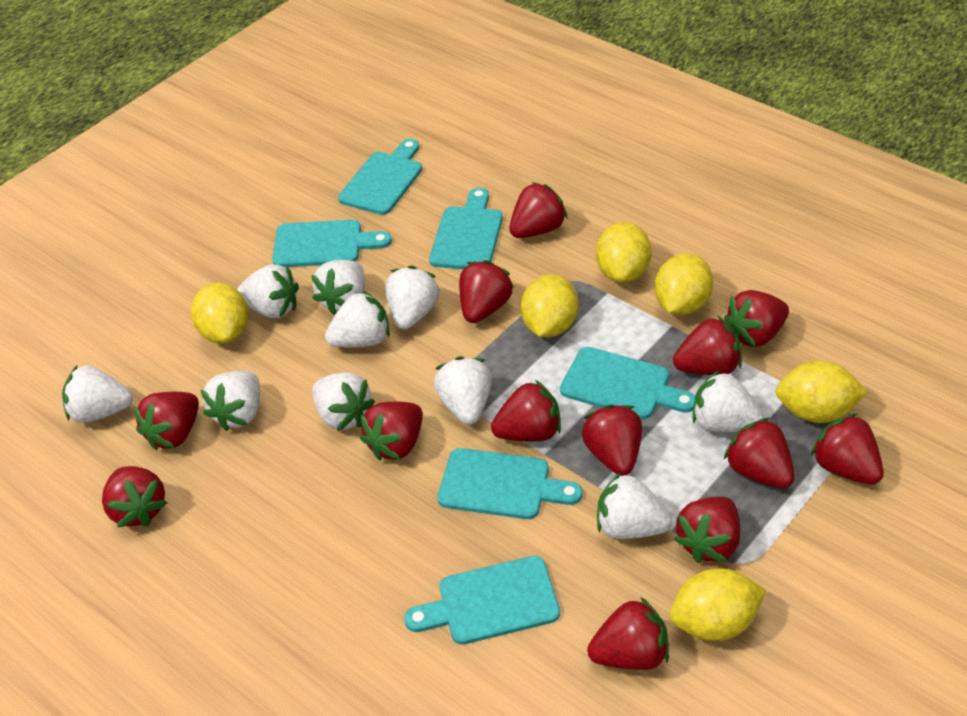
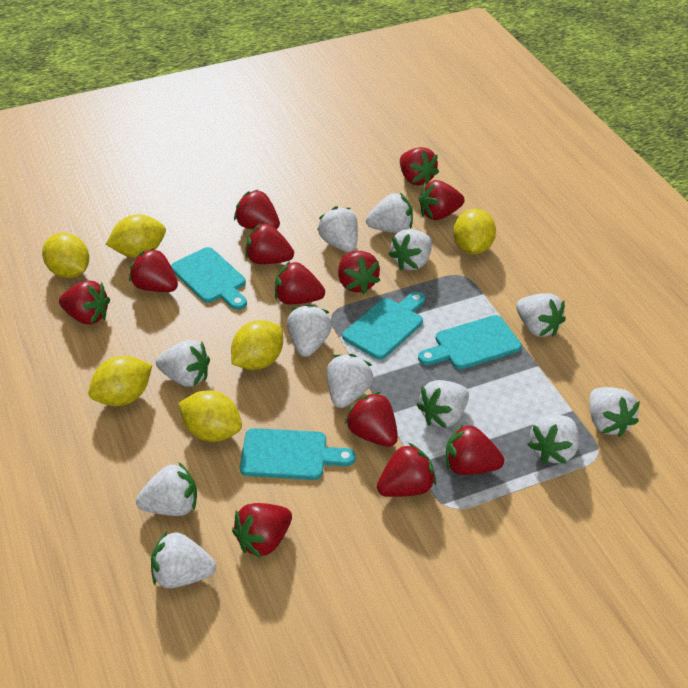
red strawberry: 13 -> 12
turquoise cutting board: 6 -> 4
white strawberry: 10 -> 12

